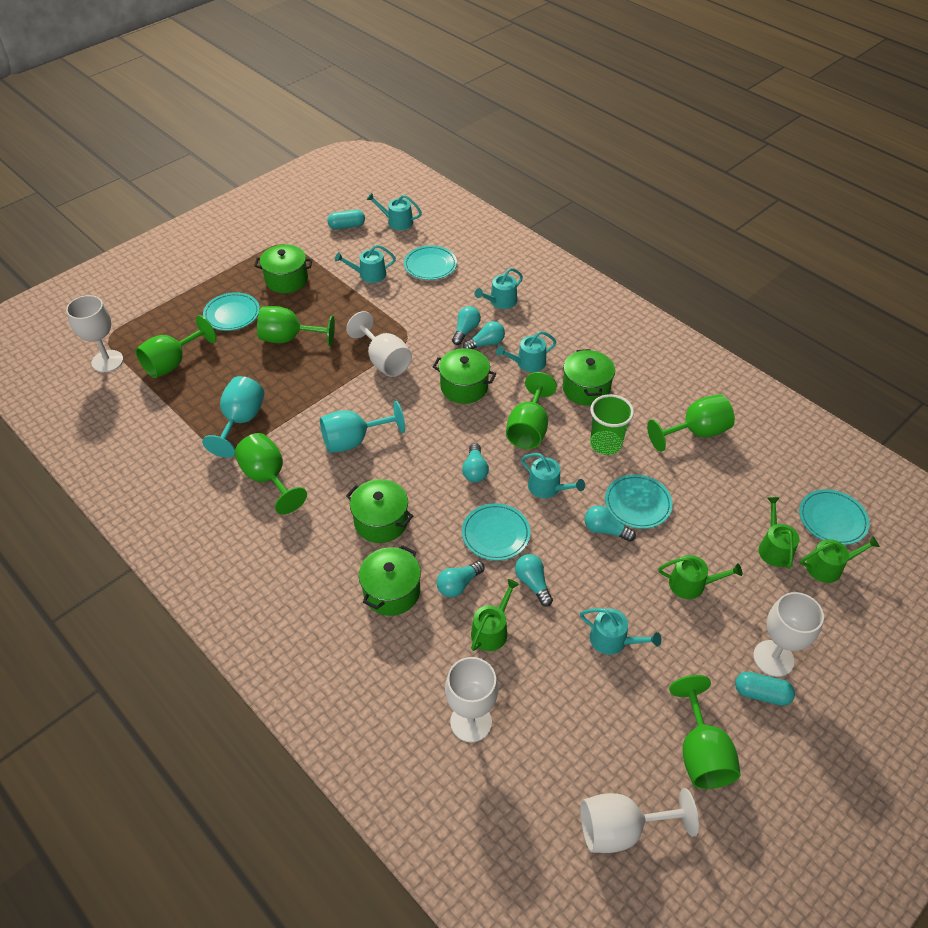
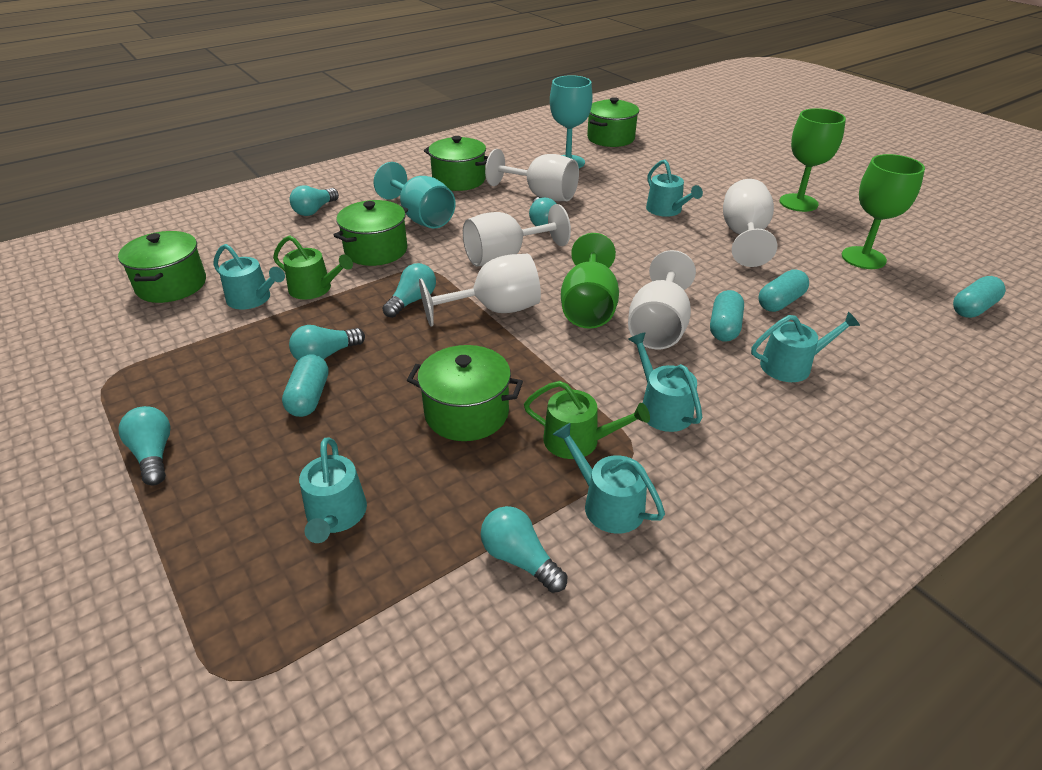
green cup: 1 -> 0
green goblet: 6 -> 3
green watering can: 4 -> 2
turquoise capsule: 2 -> 4
turquoise plate: 5 -> 0

